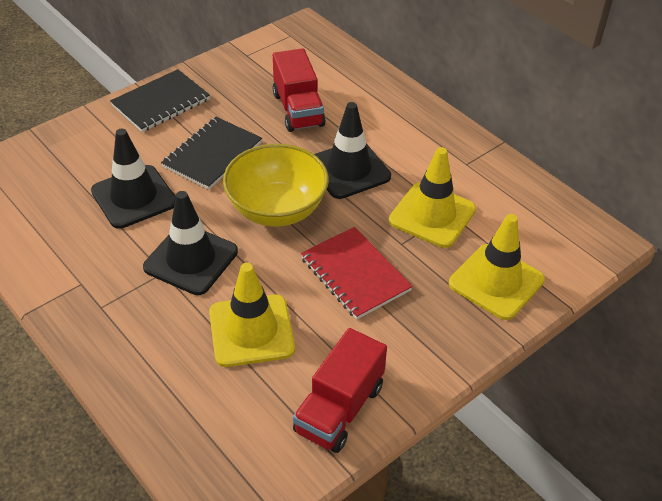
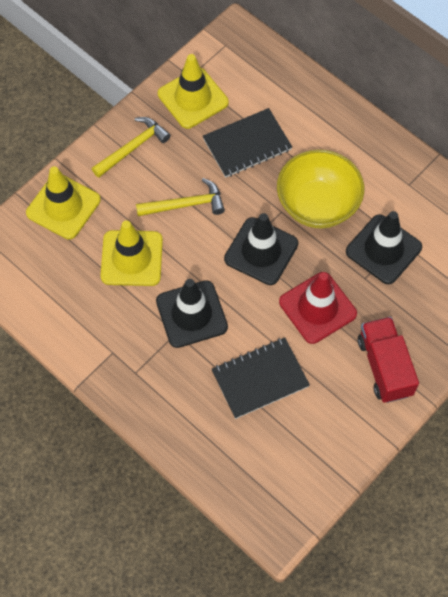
red notebook: 1 -> 0
red traffic cone: 0 -> 1
red truck: 2 -> 1
yellow hammer: 0 -> 2

